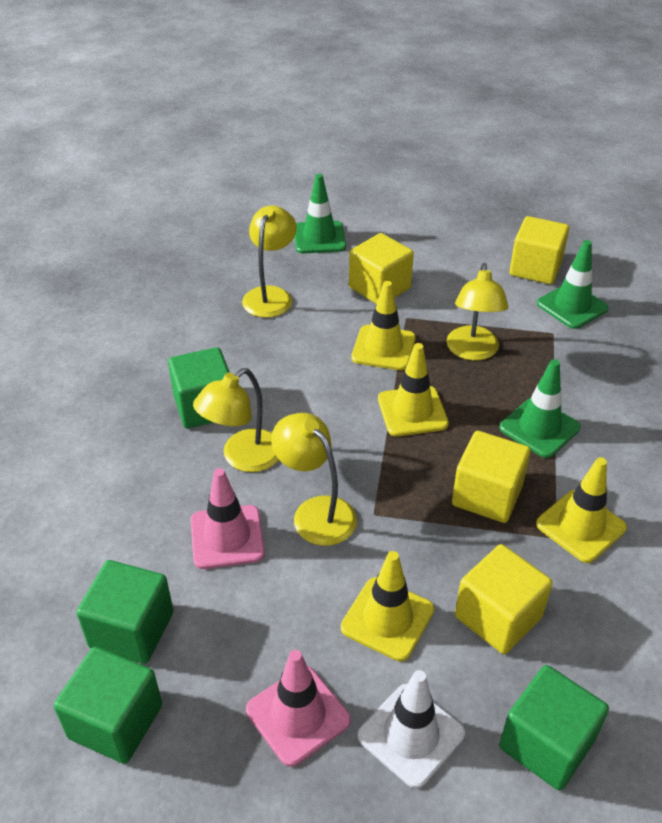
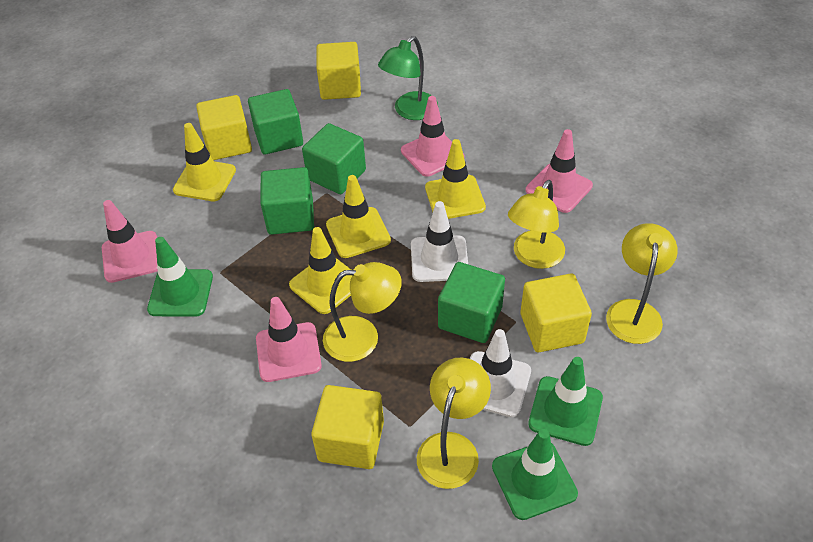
green lamp: 0 -> 1
pink traffic cone: 2 -> 4
white traffic cone: 1 -> 2

